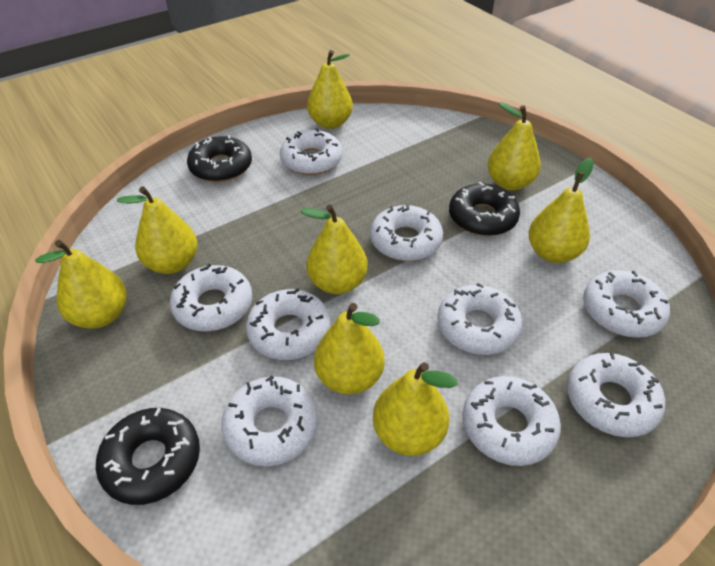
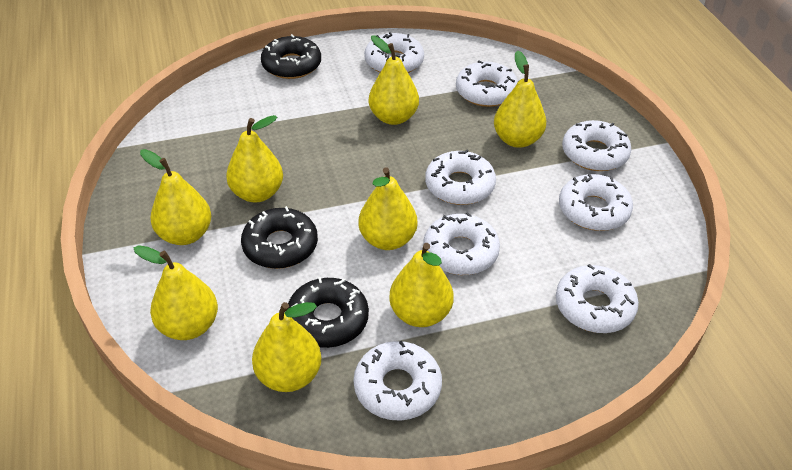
white donut: 9 -> 8

